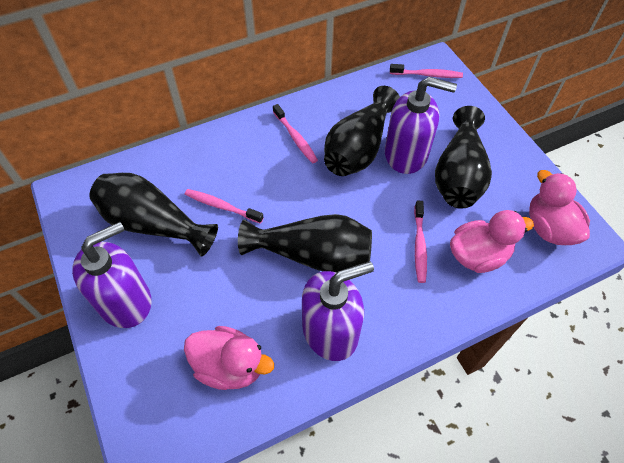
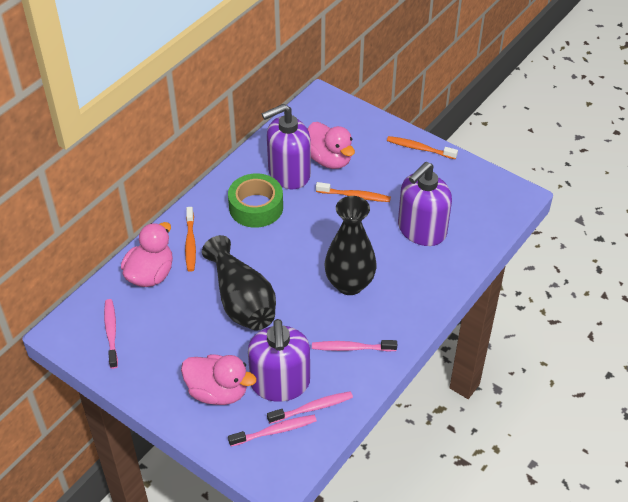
black vase: 4 -> 2
green tape: 0 -> 1
orange toothbrush: 0 -> 3

